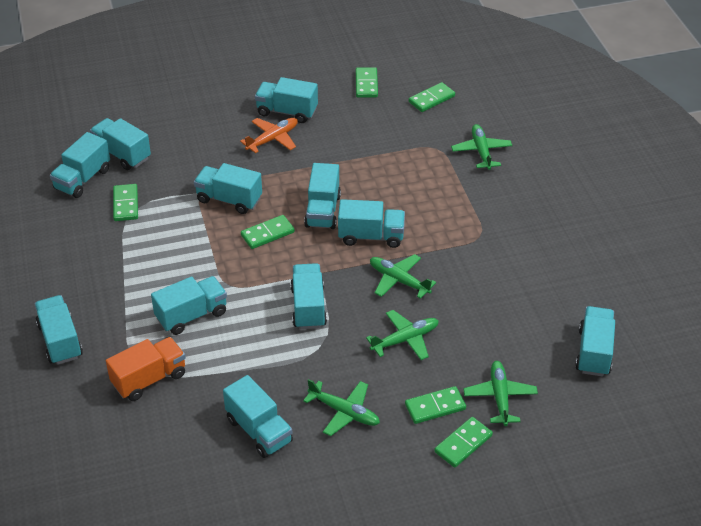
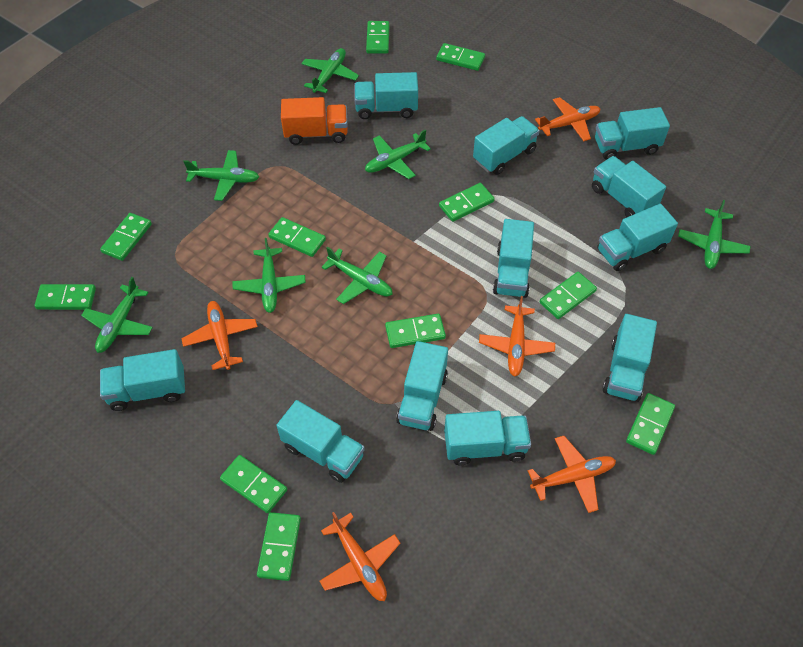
green domino: 6 -> 11
green plane: 5 -> 7
orange plane: 1 -> 5

